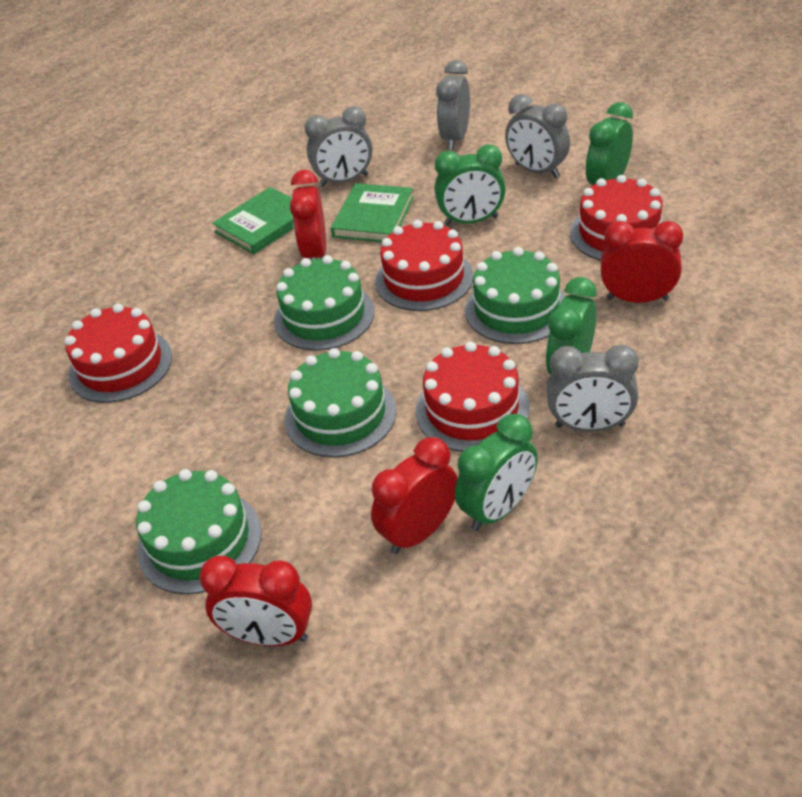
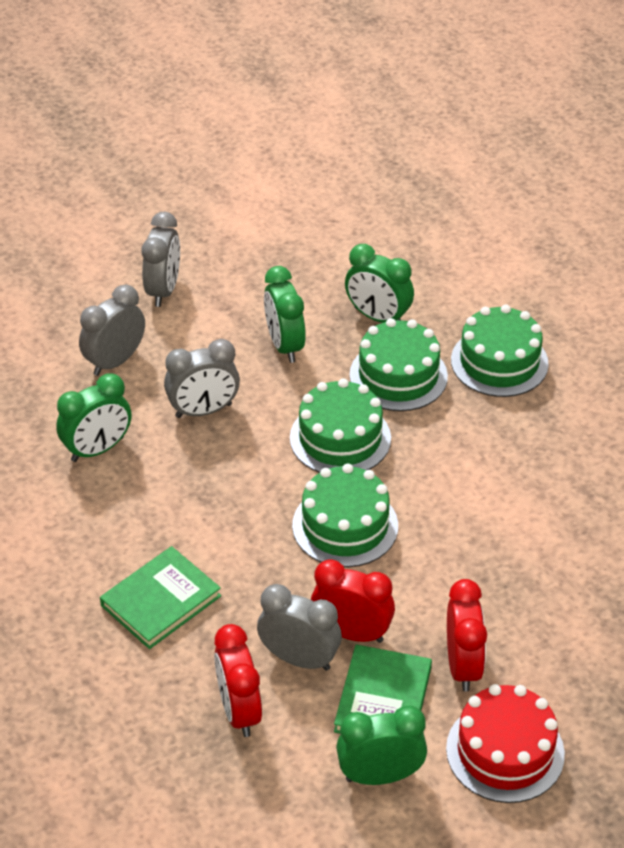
red cake: 4 -> 1
red clock: 4 -> 3

